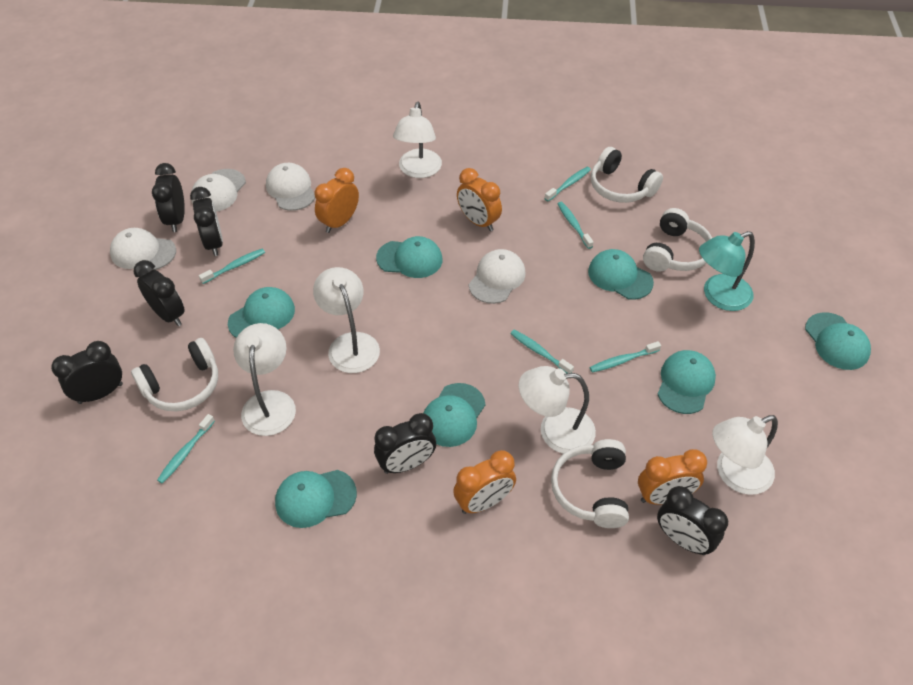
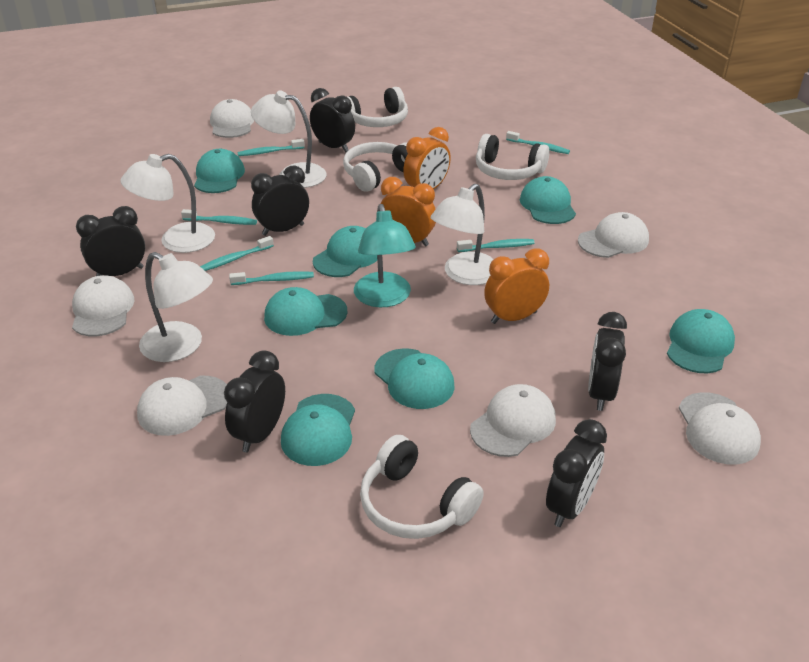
orange clock: 4 -> 3
white cap: 4 -> 6
white lamp: 5 -> 4

